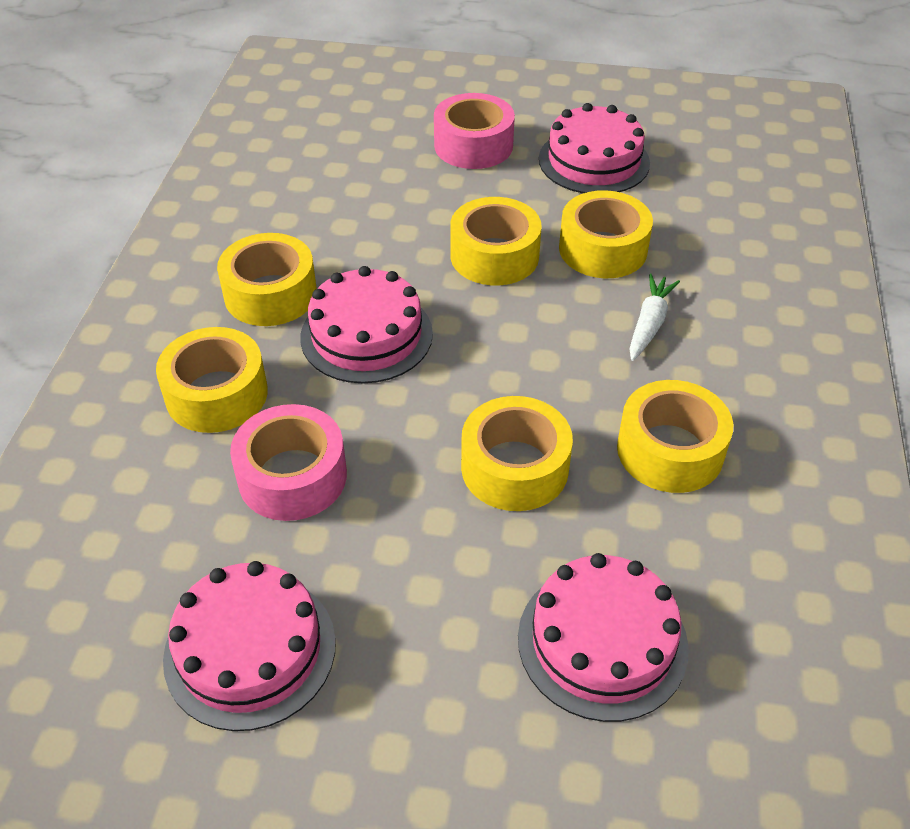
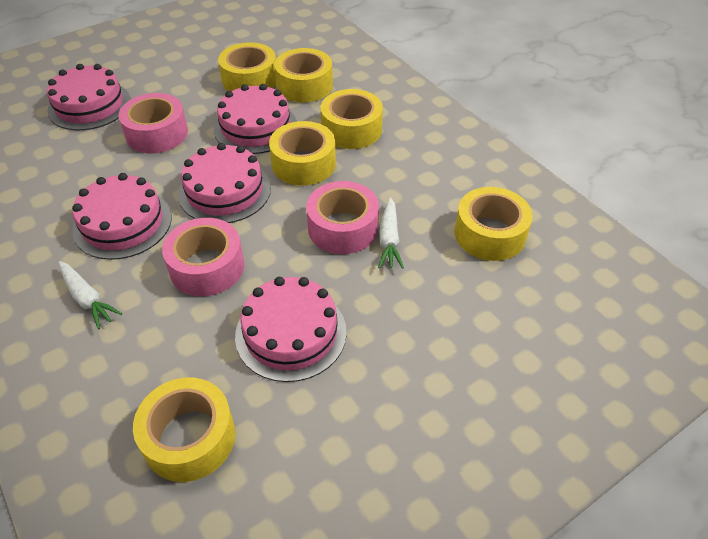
pink cake: 4 -> 5
pink tape: 2 -> 3
white carrot: 1 -> 2

